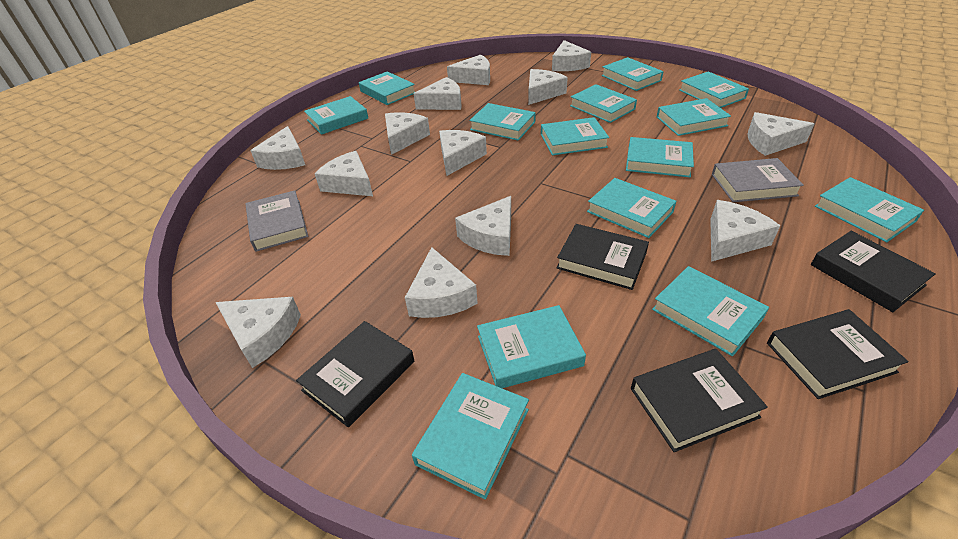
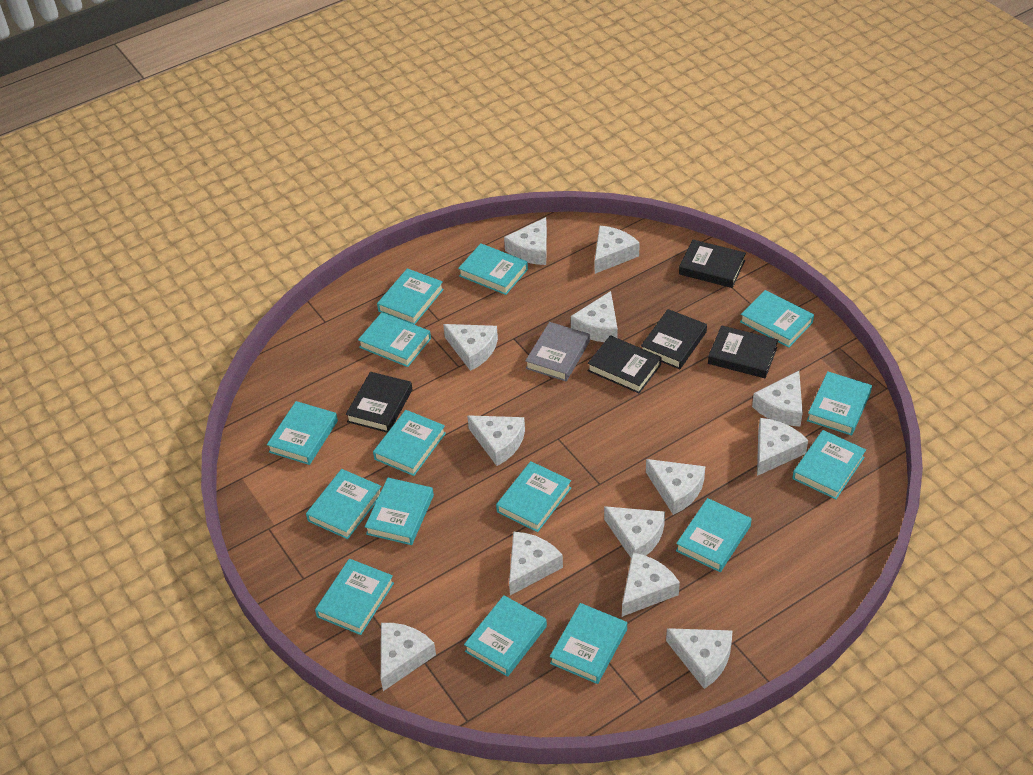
grey book: 2 -> 1
turquoise book: 14 -> 15

